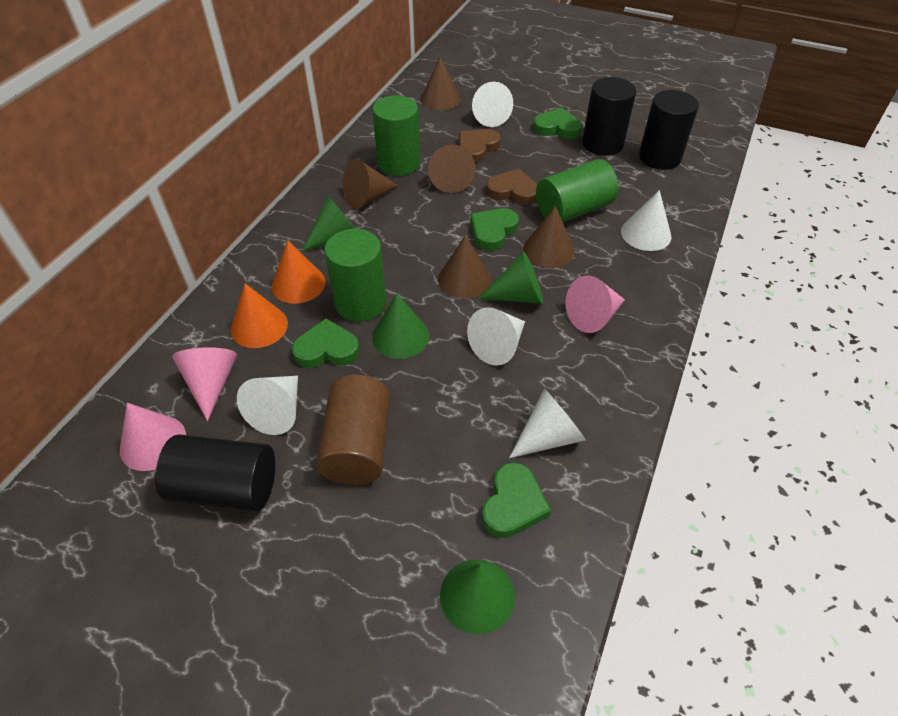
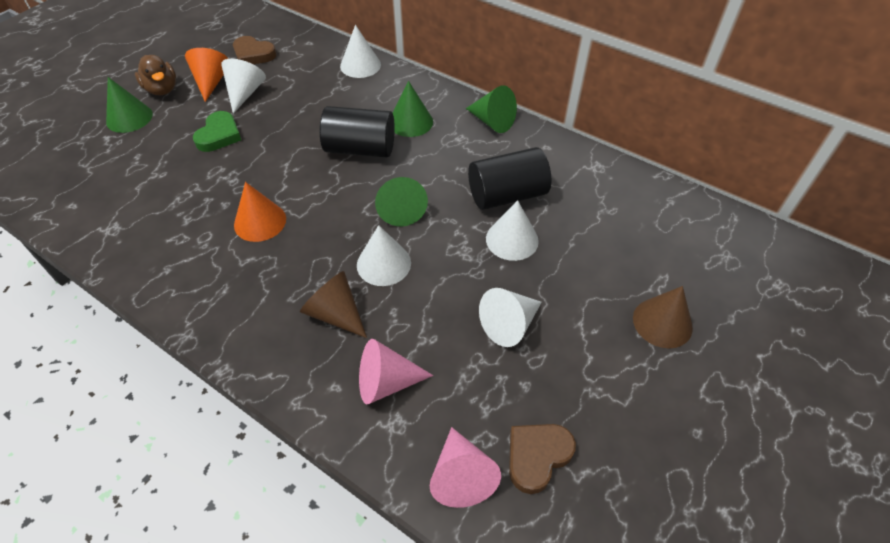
black cylinder: 3 -> 2
brown cone: 5 -> 2
brown cylinder: 1 -> 0
brown duck: 0 -> 1
green cylinder: 3 -> 0
green heart: 4 -> 1
pink cone: 3 -> 2

